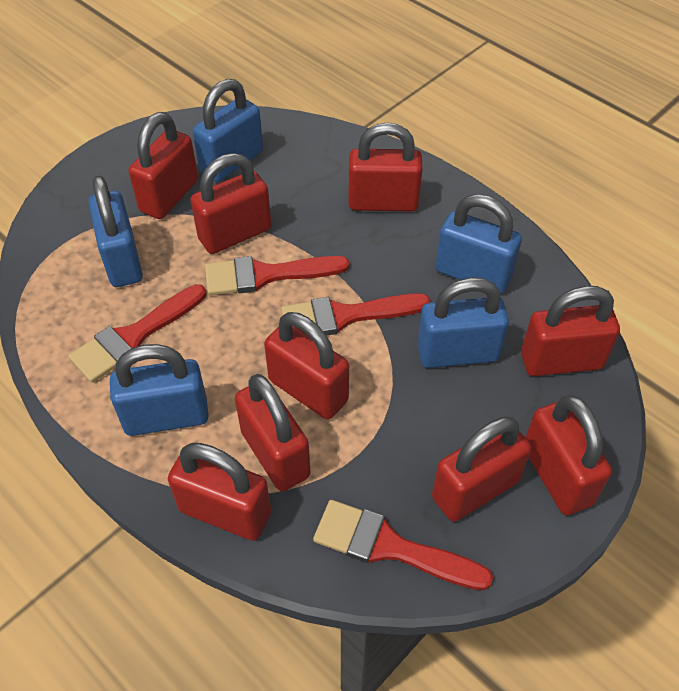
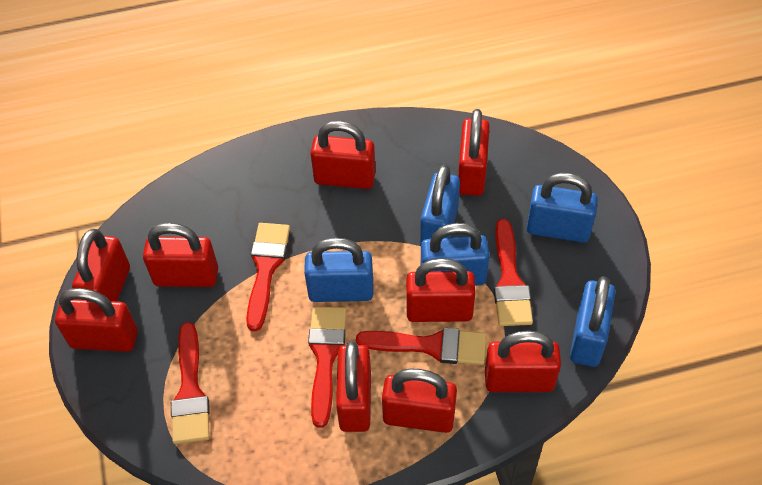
red brush: 4 -> 5

